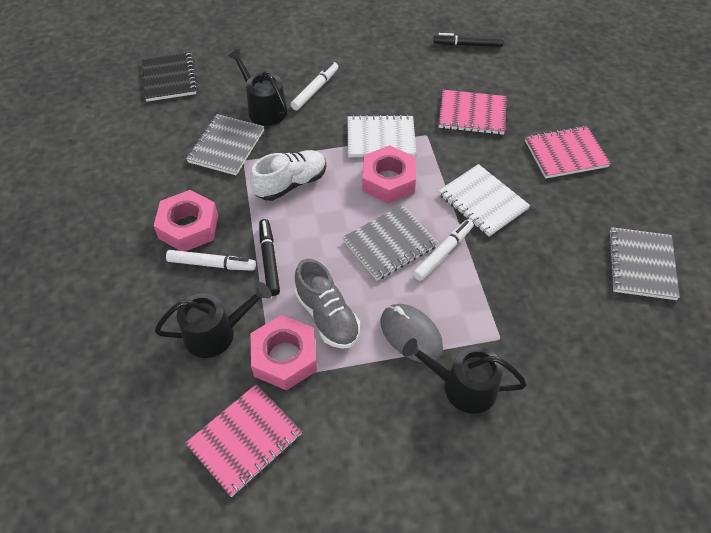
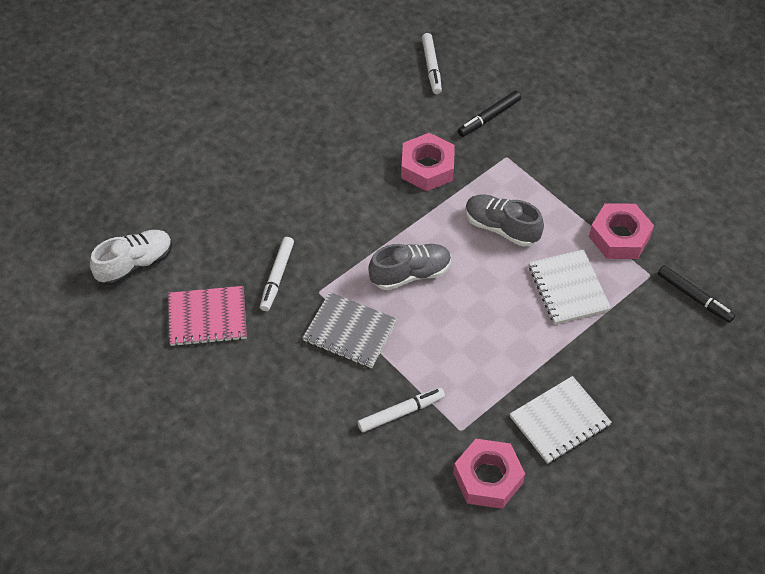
black notebook: 1 -> 0
black watering can: 3 -> 0
grey mouse: 1 -> 0
grey notebook: 3 -> 1
grey shoe: 1 -> 2
pink notebook: 3 -> 1

